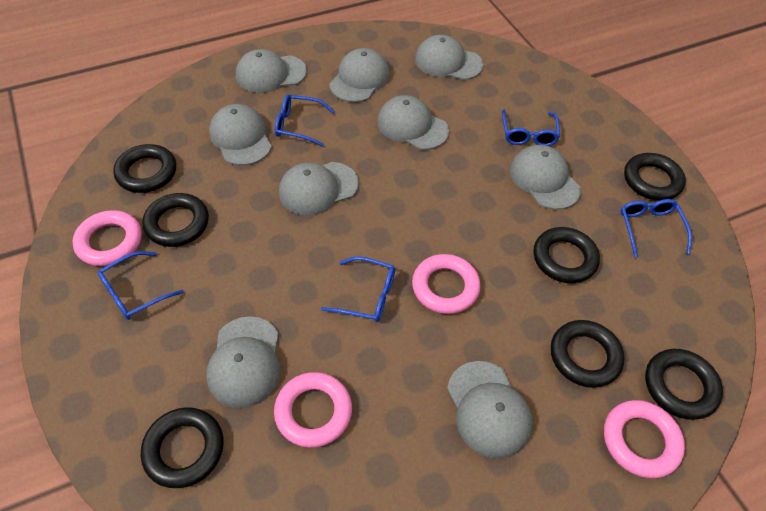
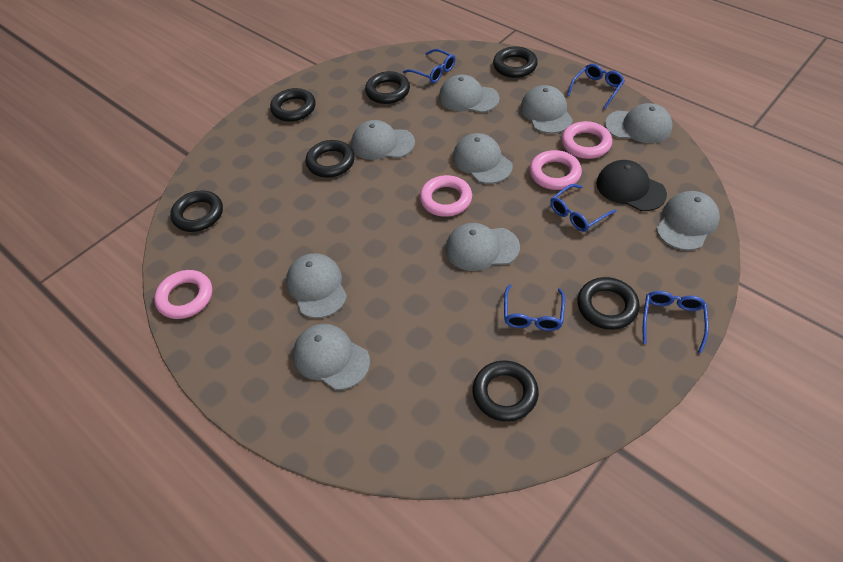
black cap: 0 -> 1

